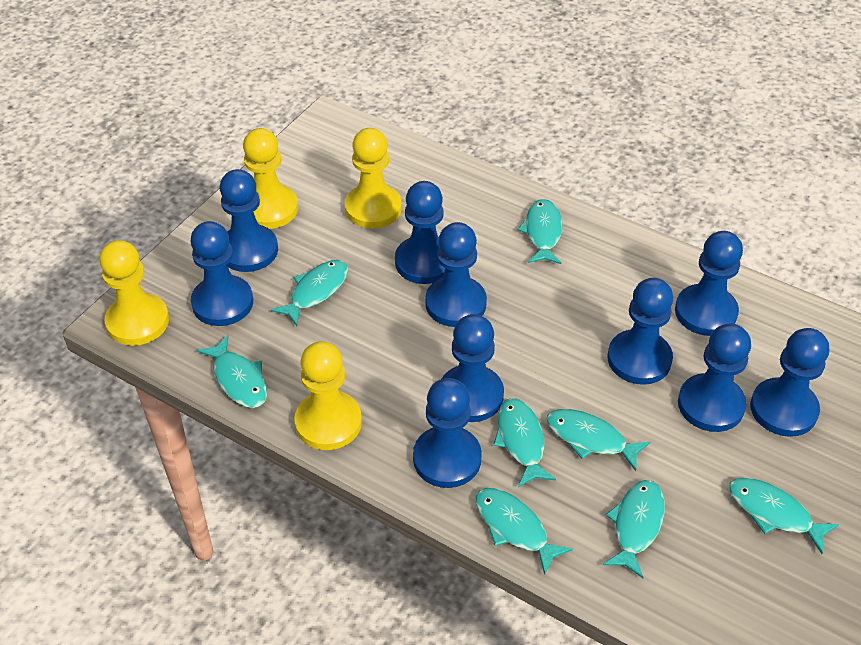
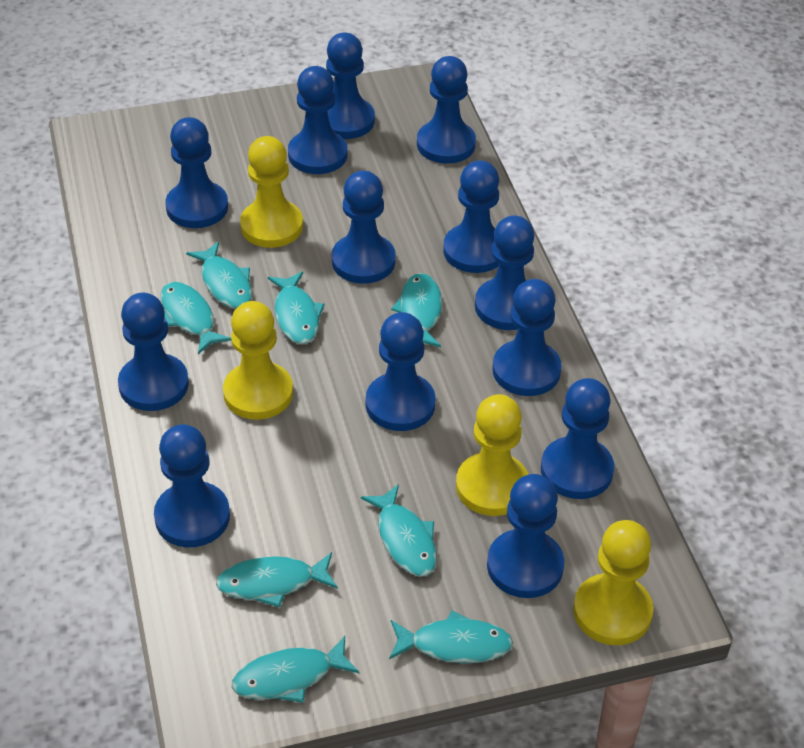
blue pawn: 10 -> 13

